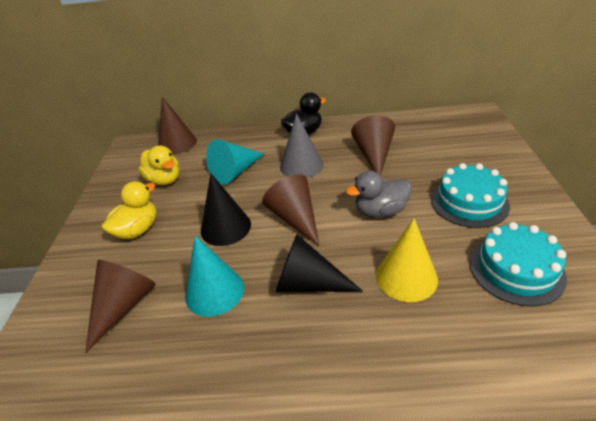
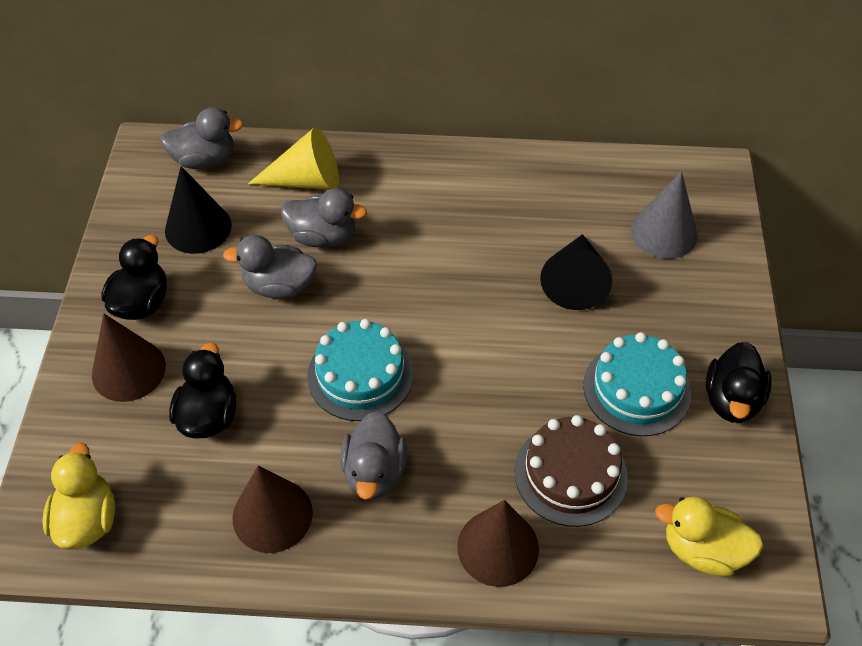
black duck: 1 -> 3
brown cake: 0 -> 1
brown cone: 4 -> 3
grey duck: 1 -> 4
turquoise cone: 2 -> 0

